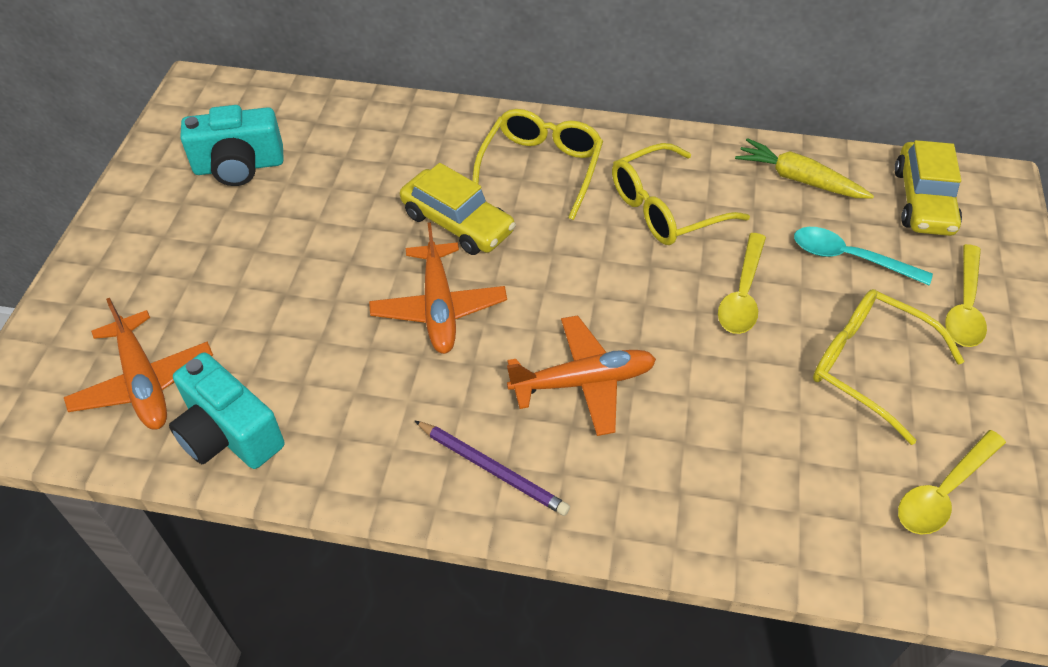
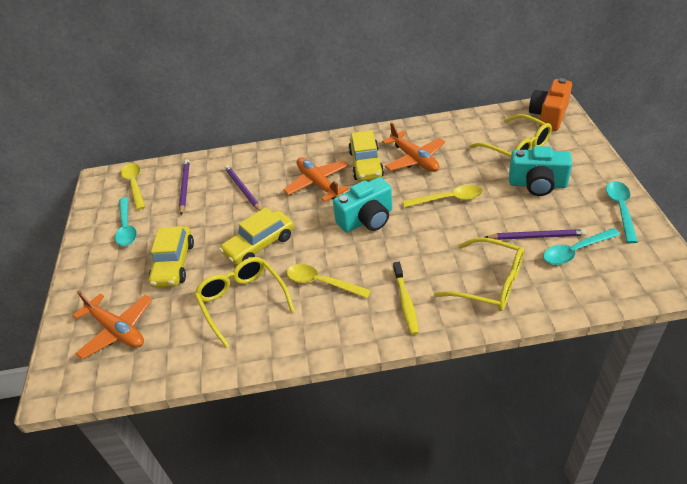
orange camera: 0 -> 1
purple pencil: 1 -> 3
turquoise spoon: 1 -> 3
yellow car: 2 -> 3
yellow carrot: 1 -> 0
yellow toothbrush: 0 -> 1

